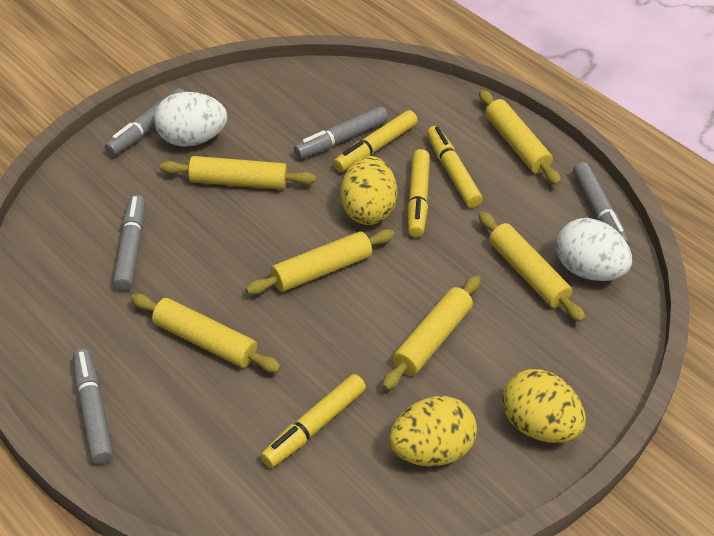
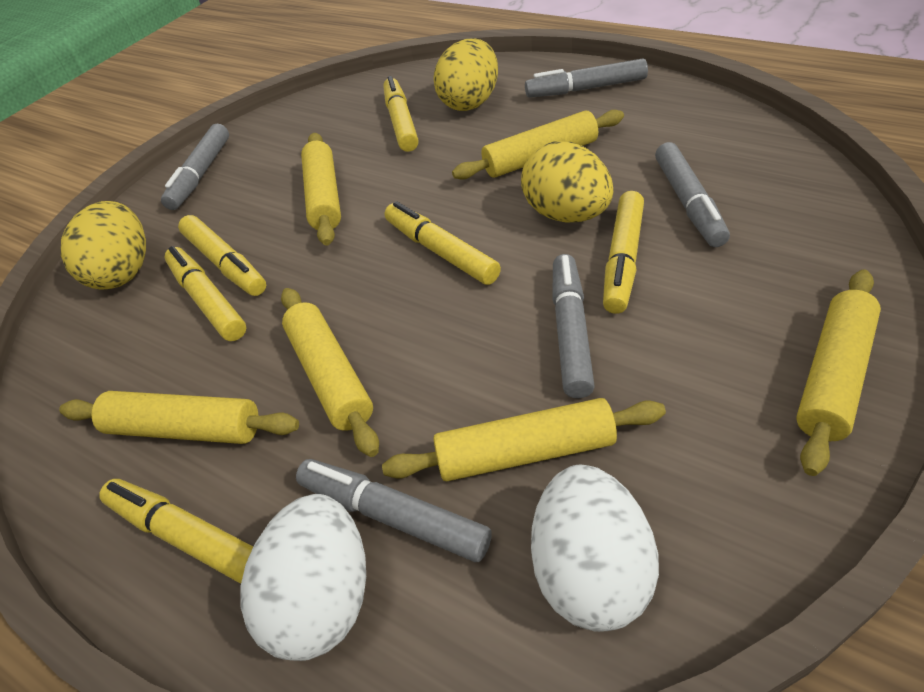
yellow marker: 4 -> 6

